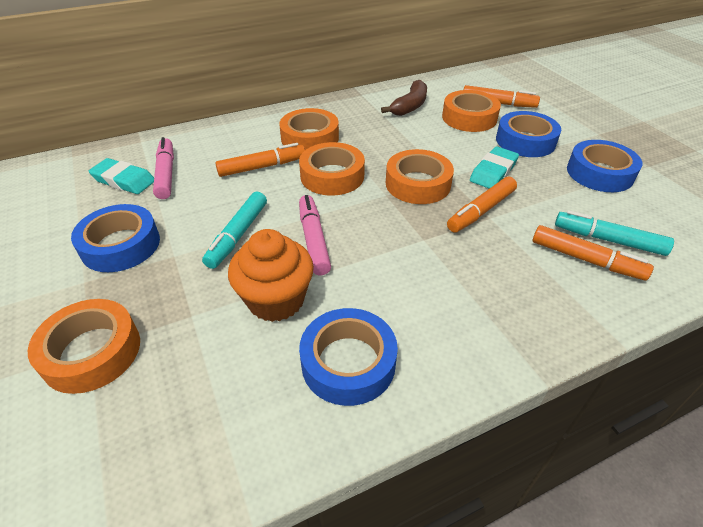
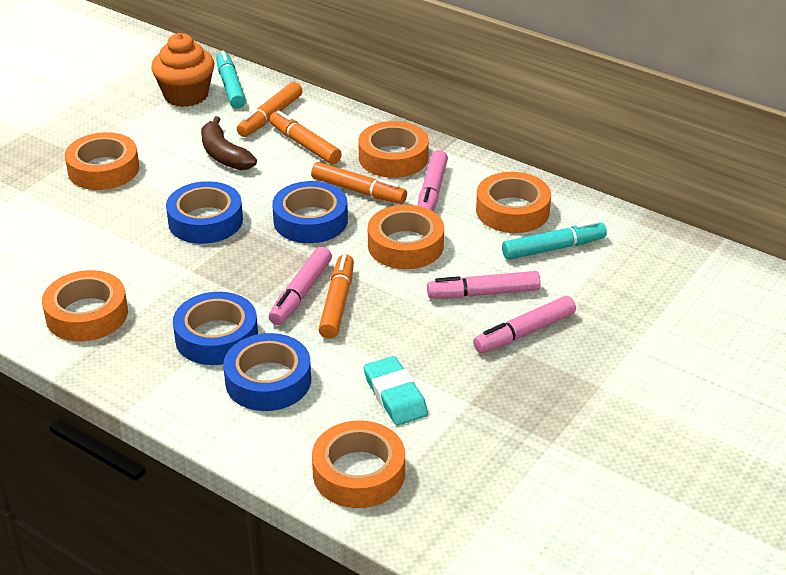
orange tape: 5 -> 6
pink marker: 2 -> 4
turquoise eraser: 2 -> 1

